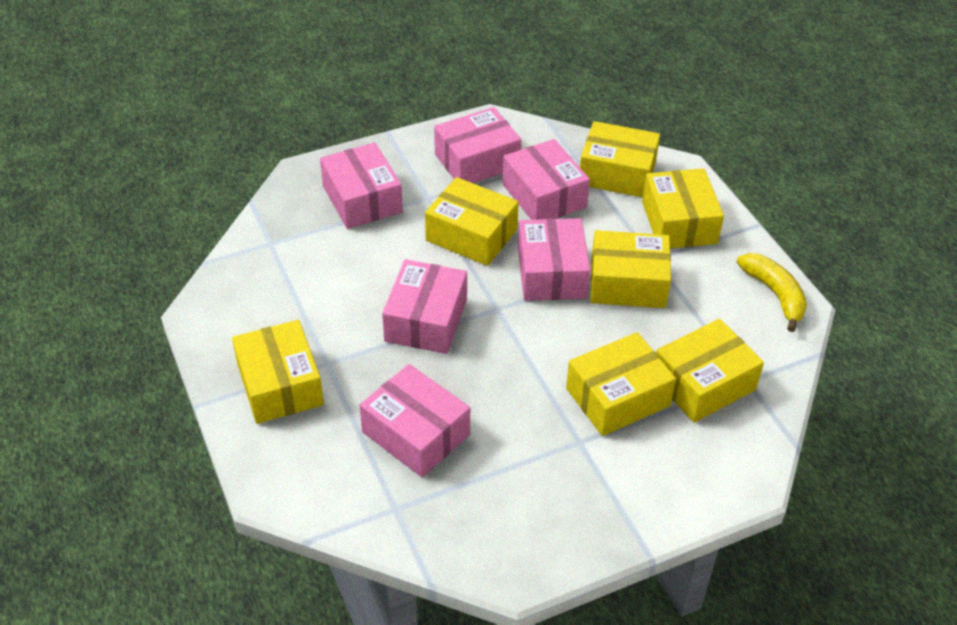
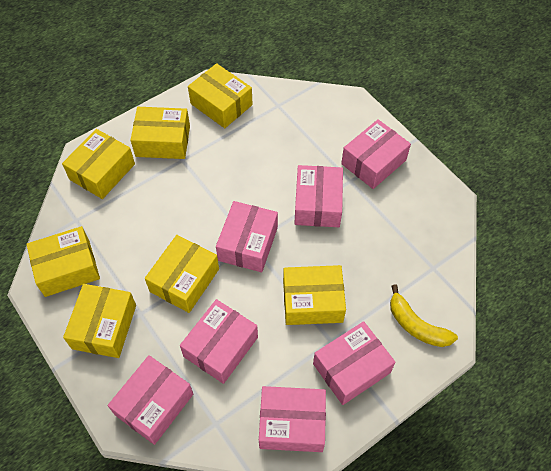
pink box: 6 -> 7

